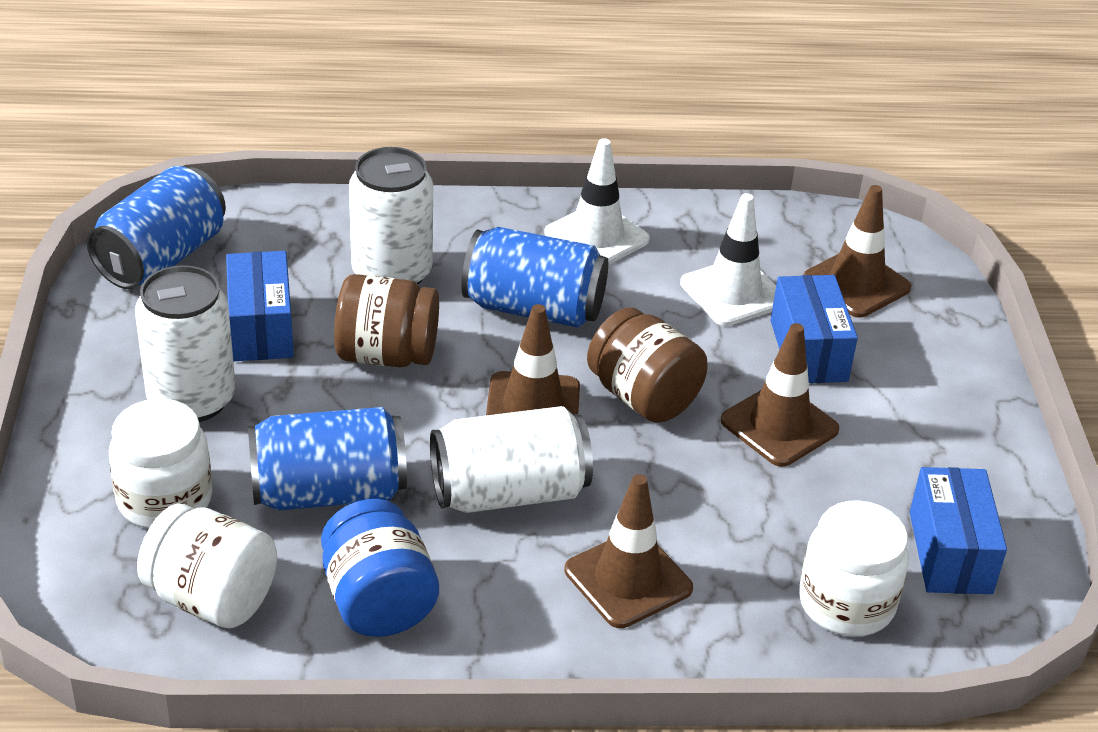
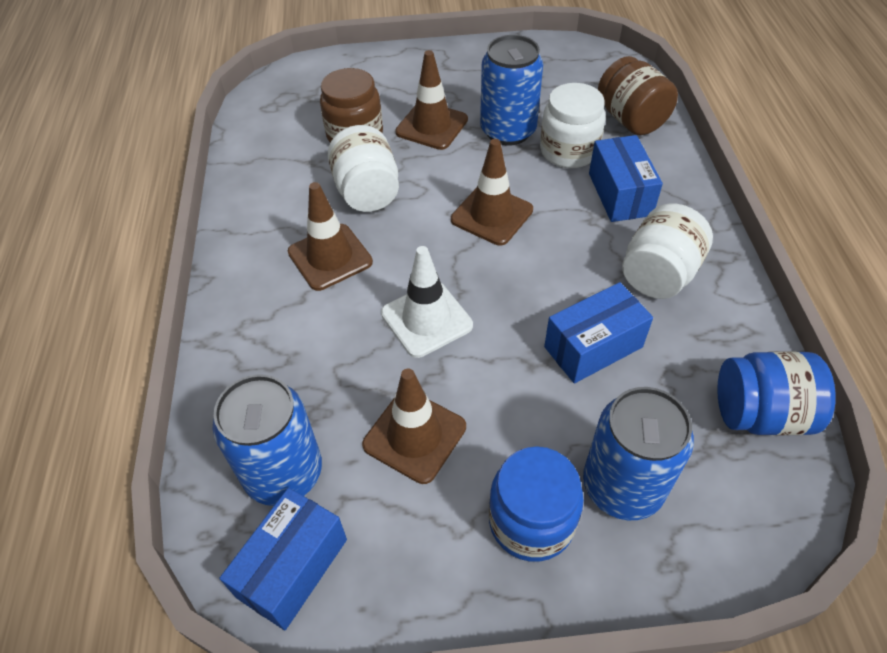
blue jar: 1 -> 2
white can: 3 -> 0
white traffic cone: 2 -> 1

